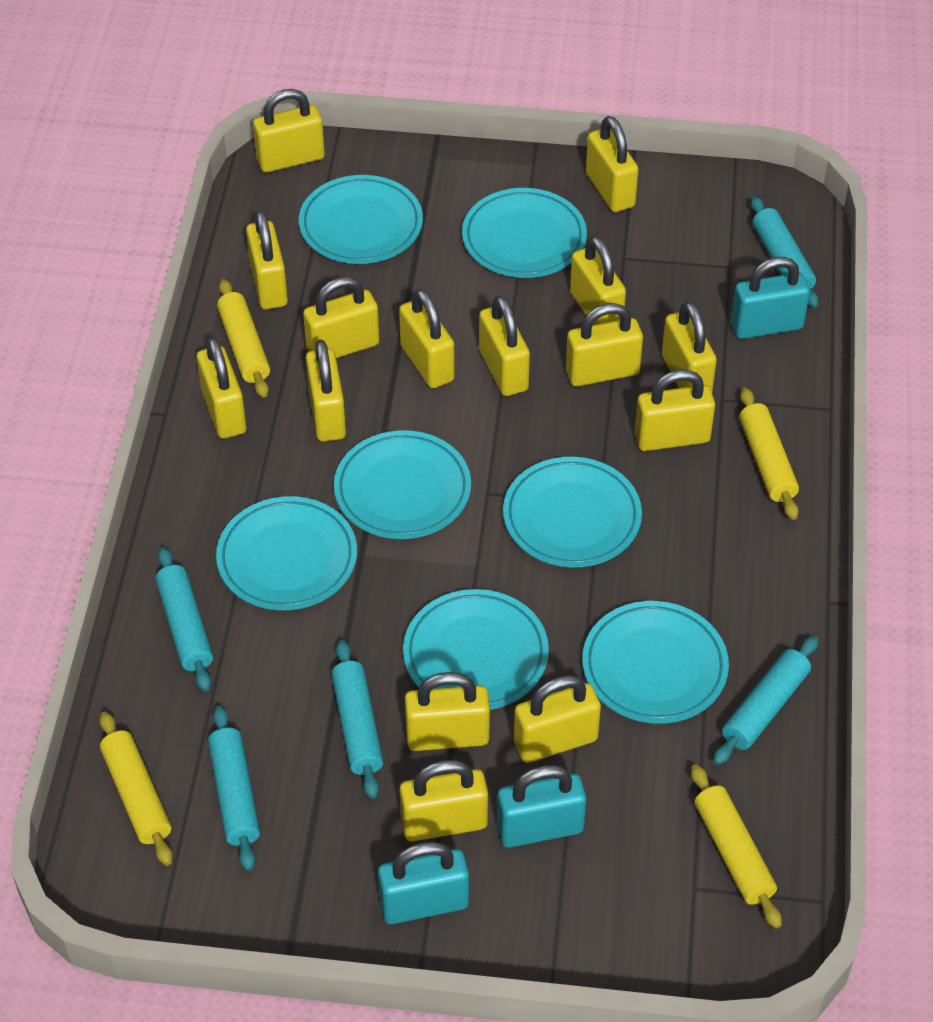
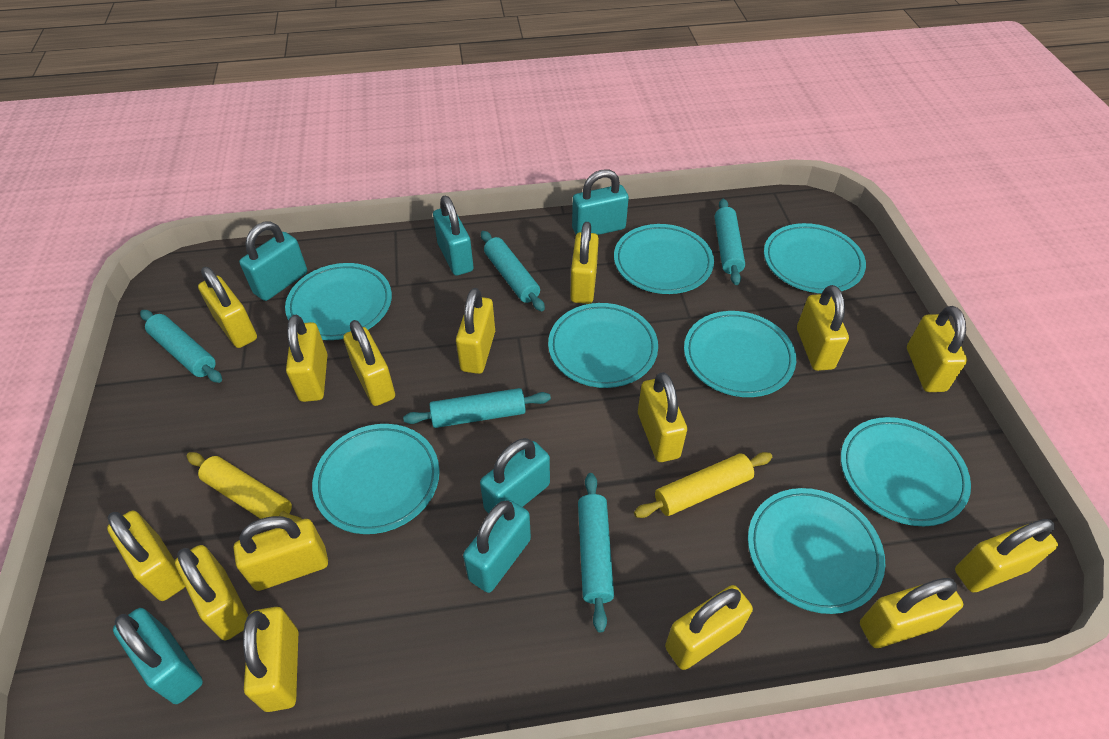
turquoise padlock: 3 -> 6
turquoise plate: 7 -> 8
yellow rolling pin: 4 -> 2

